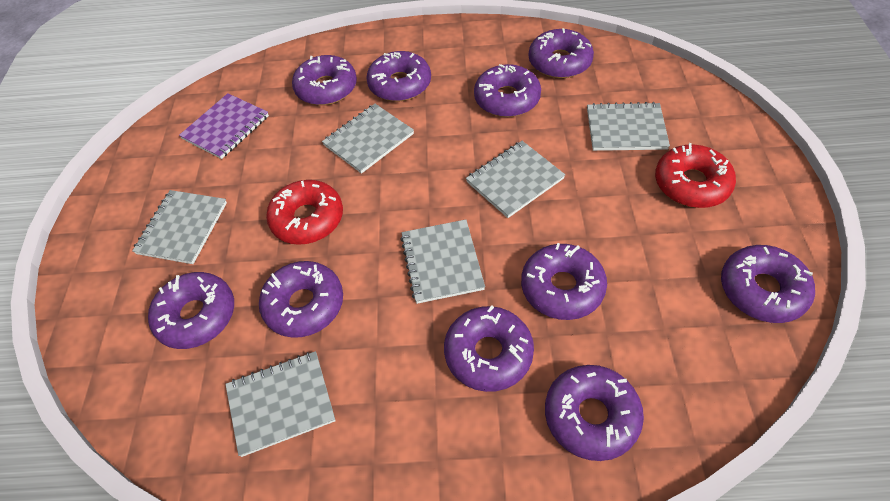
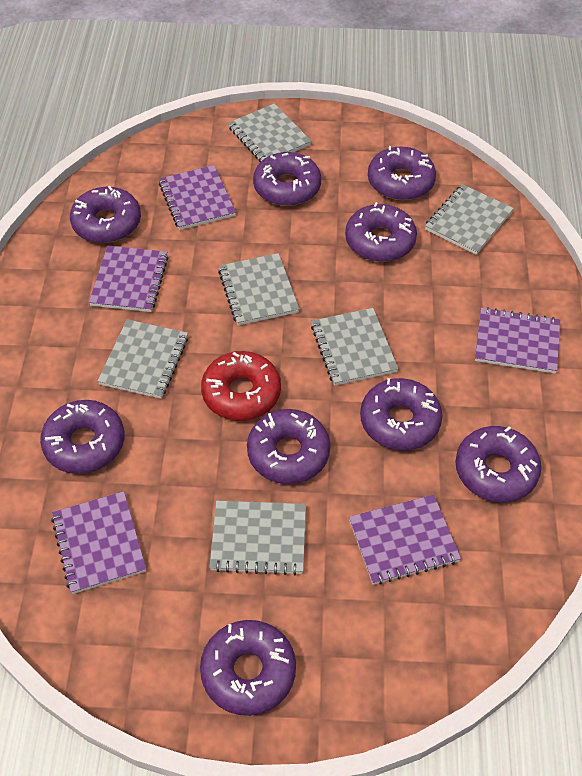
purple donut: 10 -> 9
purple notebook: 1 -> 5
red donut: 2 -> 1

